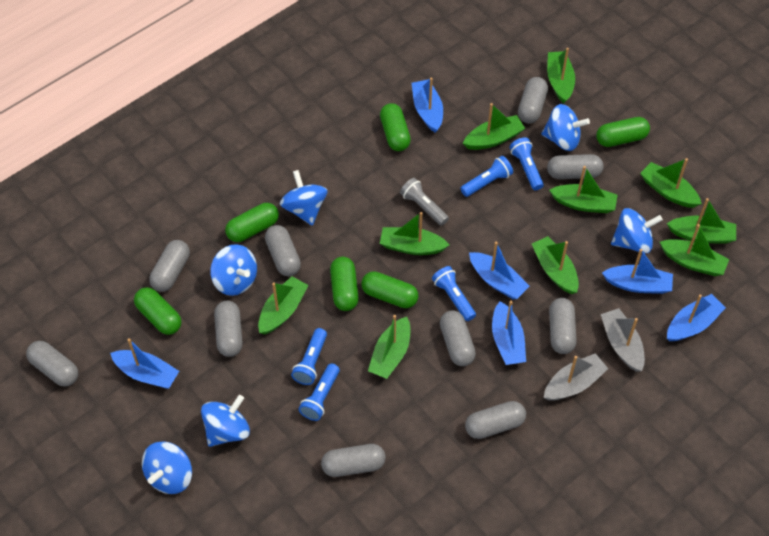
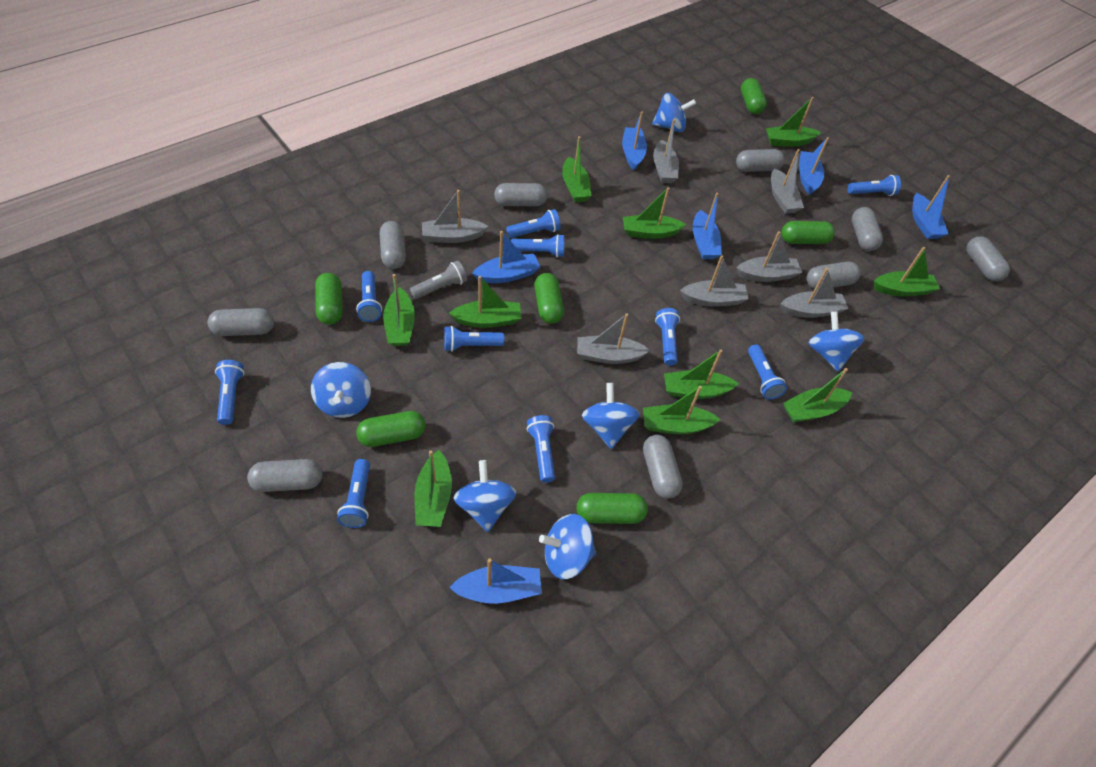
blue flashlight: 5 -> 10
grey boat: 2 -> 7
grey capsule: 10 -> 9

